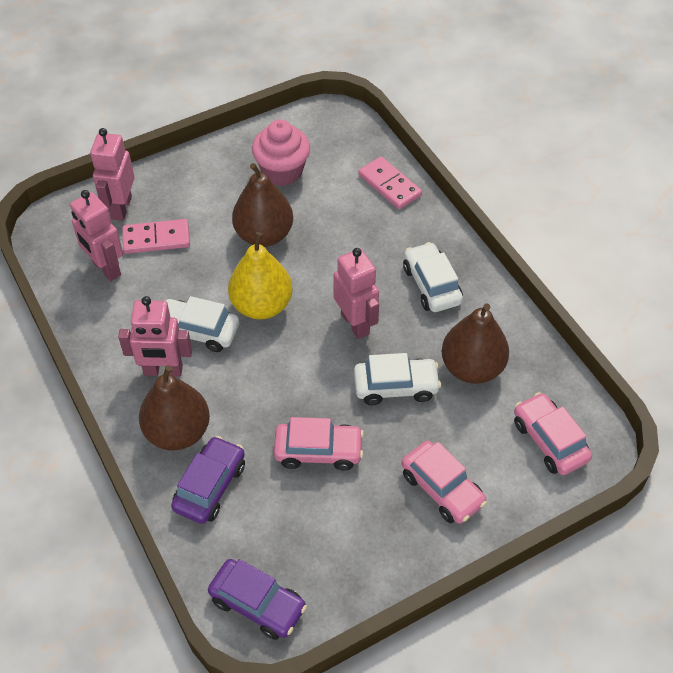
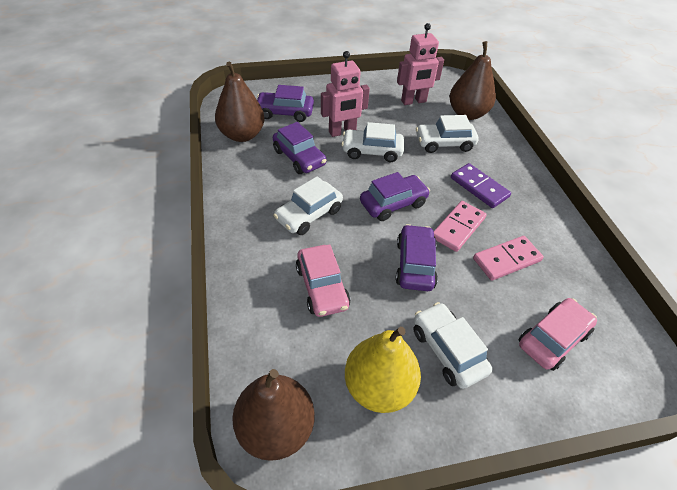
pink car: 3 -> 2
pink cupcake: 1 -> 0
pink robot: 4 -> 2
purple car: 2 -> 4
purple domino: 0 -> 1
white car: 3 -> 4

